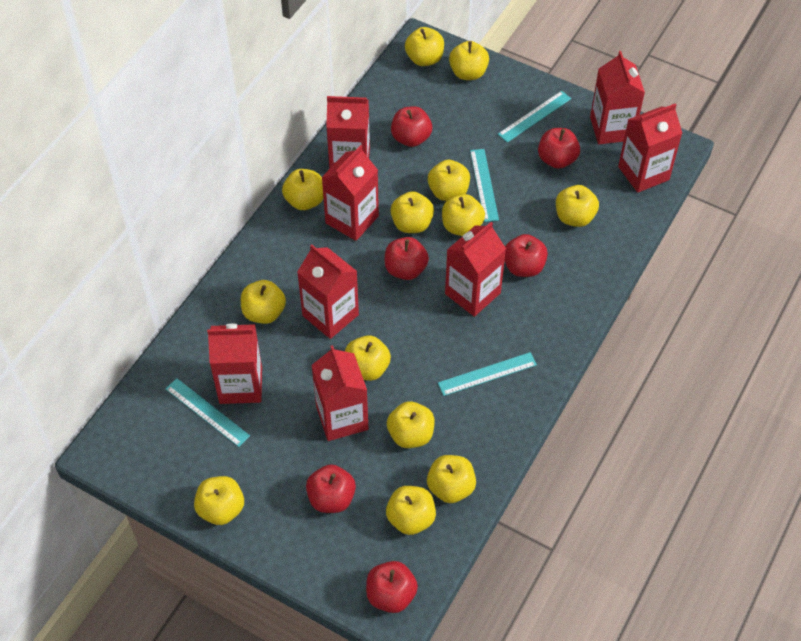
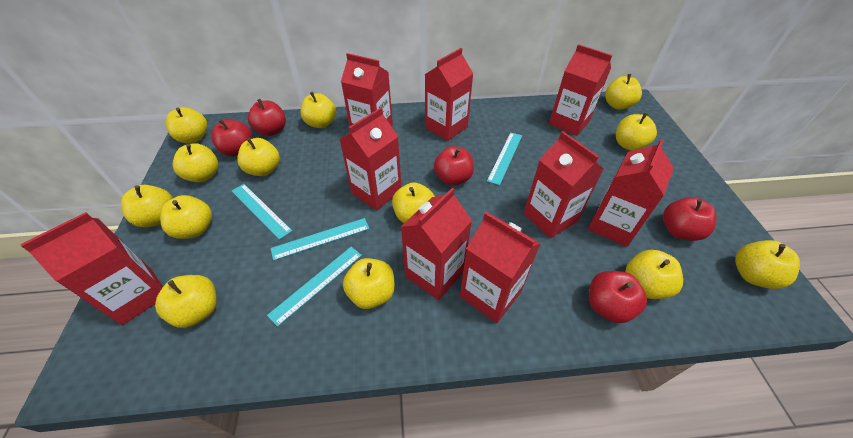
red apple: 6 -> 5
red carton: 8 -> 9

